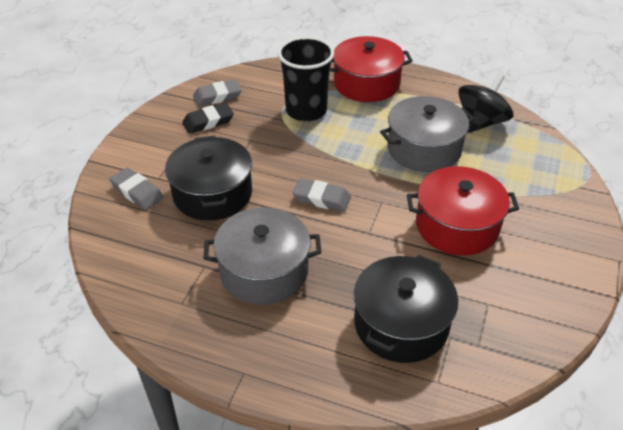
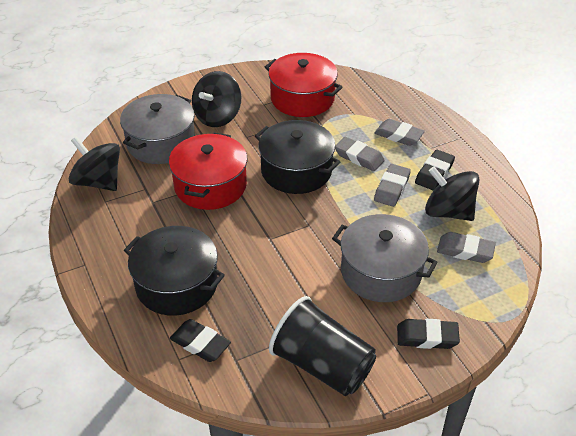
black eraser: 1 -> 3
black spinning top: 1 -> 3
grey eraser: 3 -> 4

